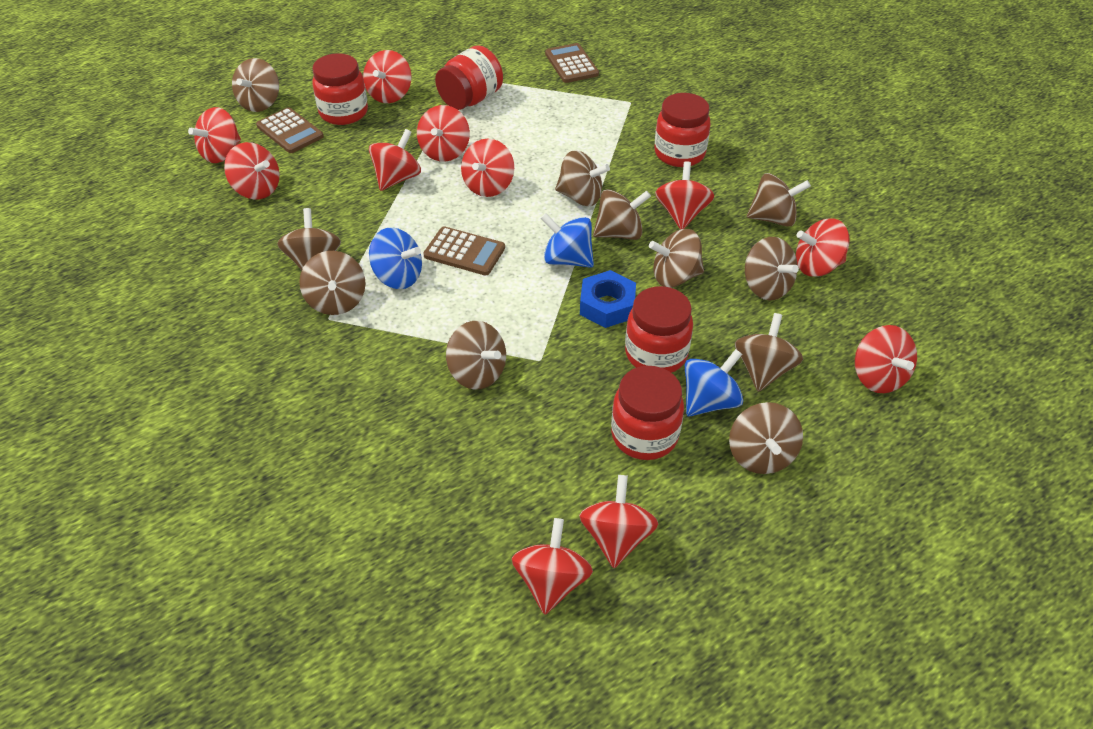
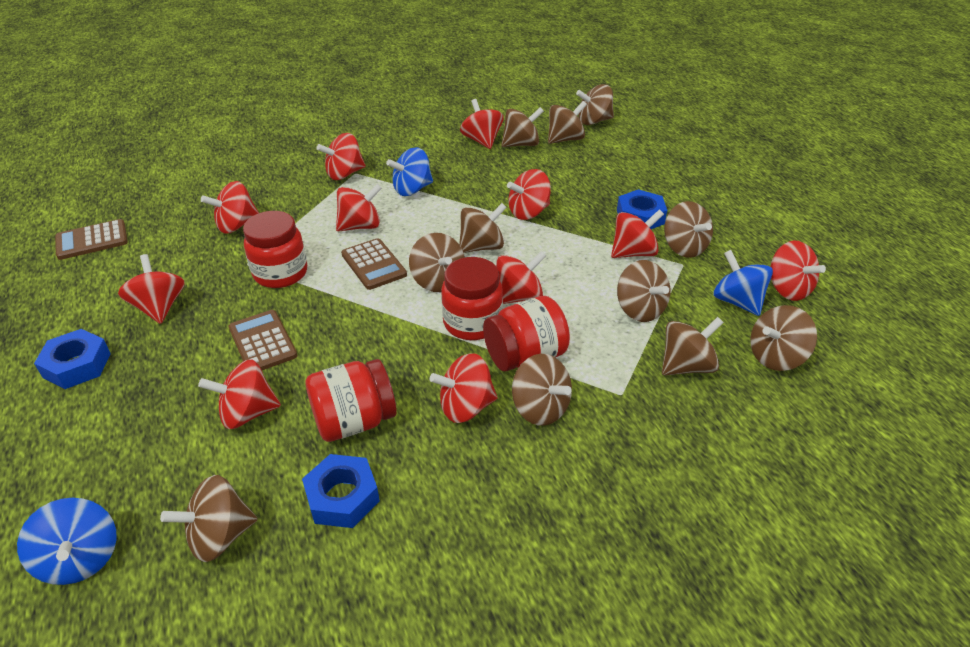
blue nut: 1 -> 3
red jar: 5 -> 4

